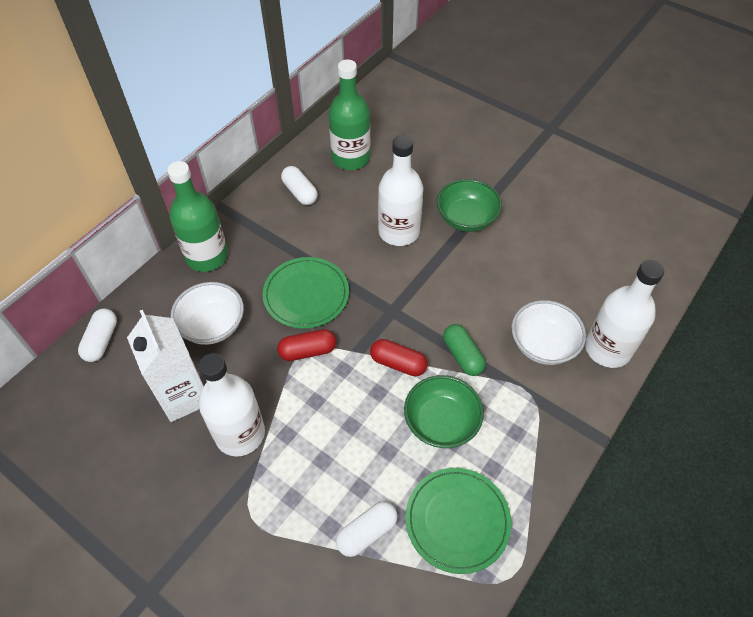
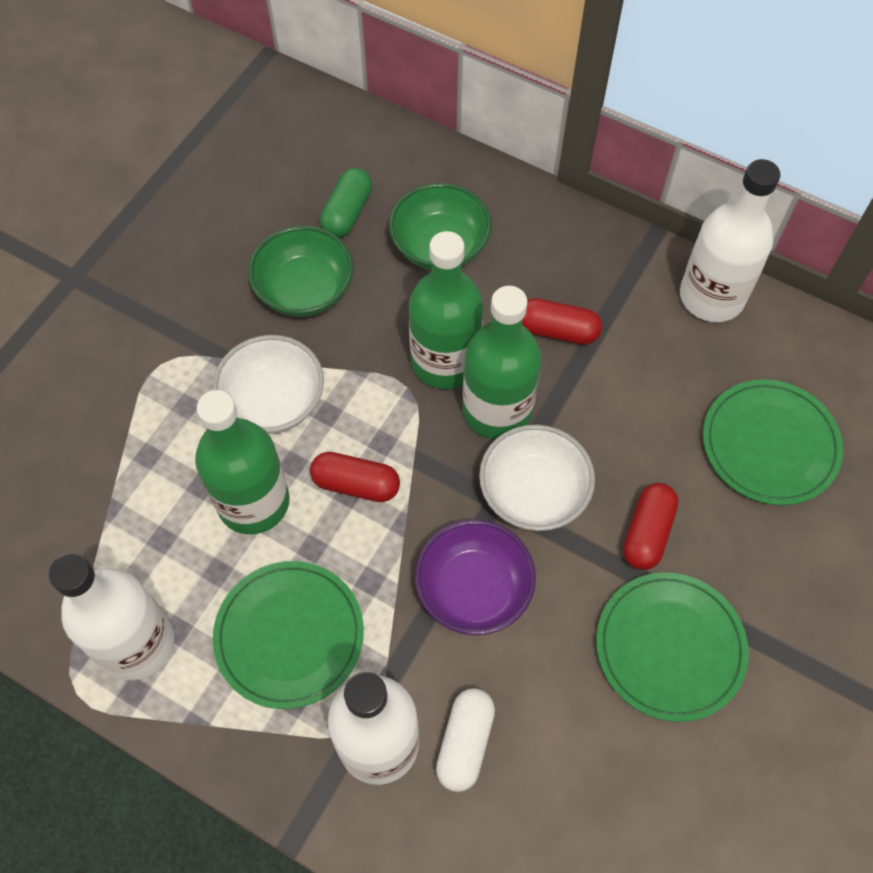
green bottle: 2 -> 3
green plate: 2 -> 3
purple bowl: 0 -> 1
red capsule: 2 -> 3
white capsule: 3 -> 1
white carton: 1 -> 0

